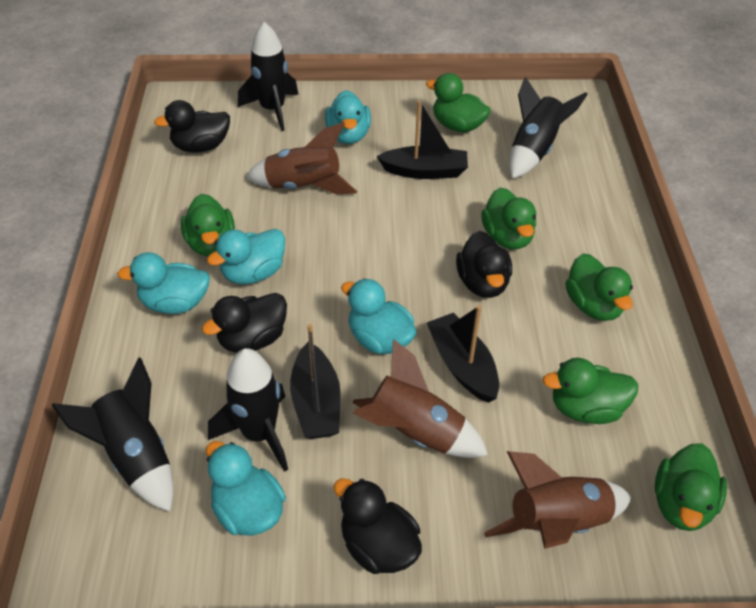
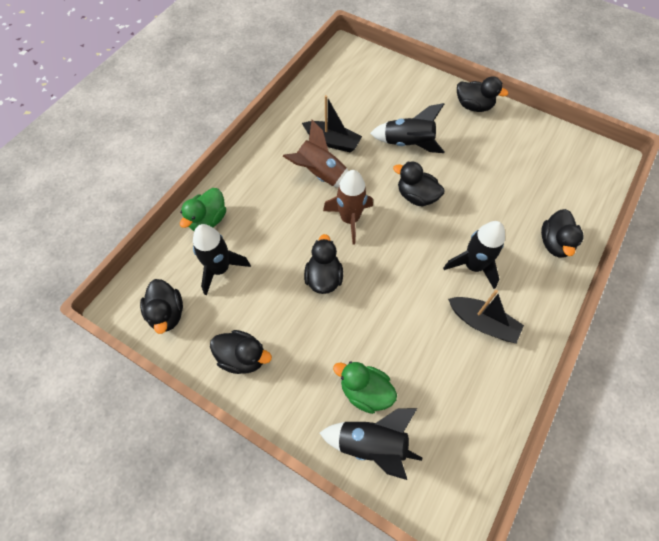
black boat: 3 -> 2
black duck: 4 -> 6
brown rocket: 3 -> 2
green duck: 6 -> 2
turquoise duck: 5 -> 0

